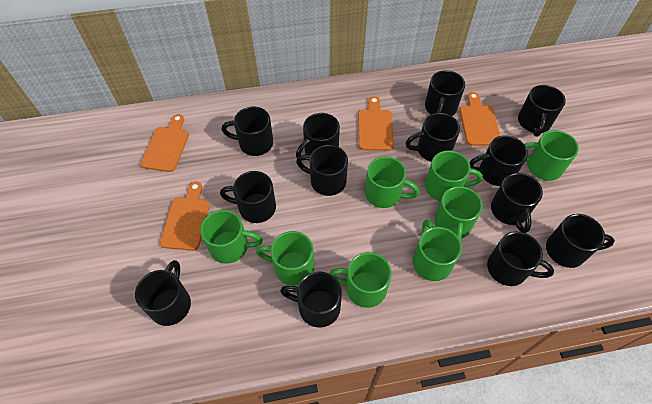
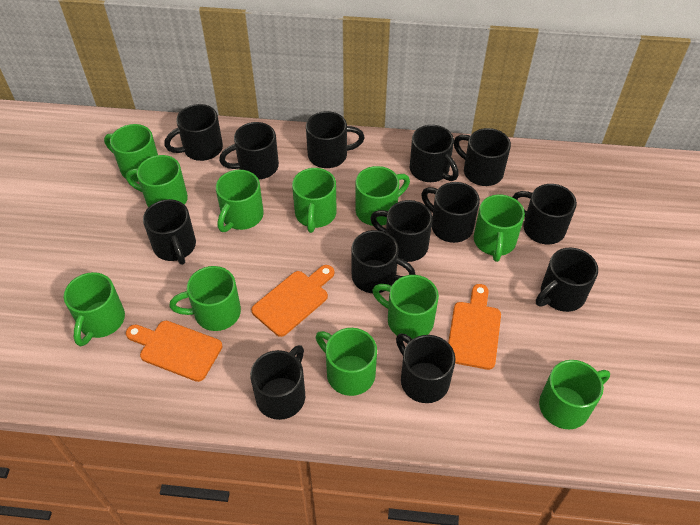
green mug: 8 -> 11
orange cutting board: 4 -> 3

